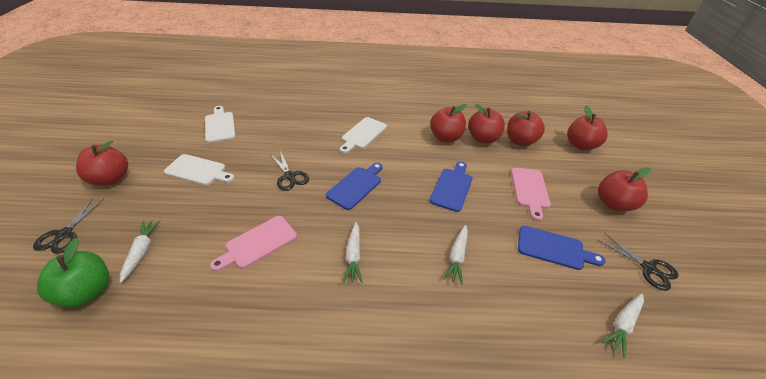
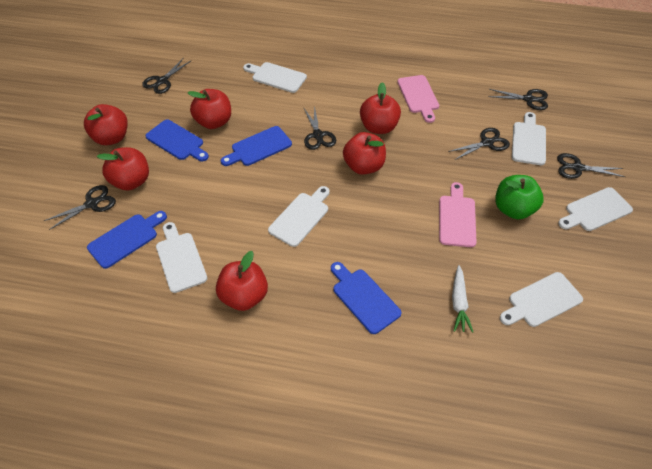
black scissors: 3 -> 6
blue cutting board: 3 -> 4
white carrot: 4 -> 1
white cutting board: 3 -> 6

